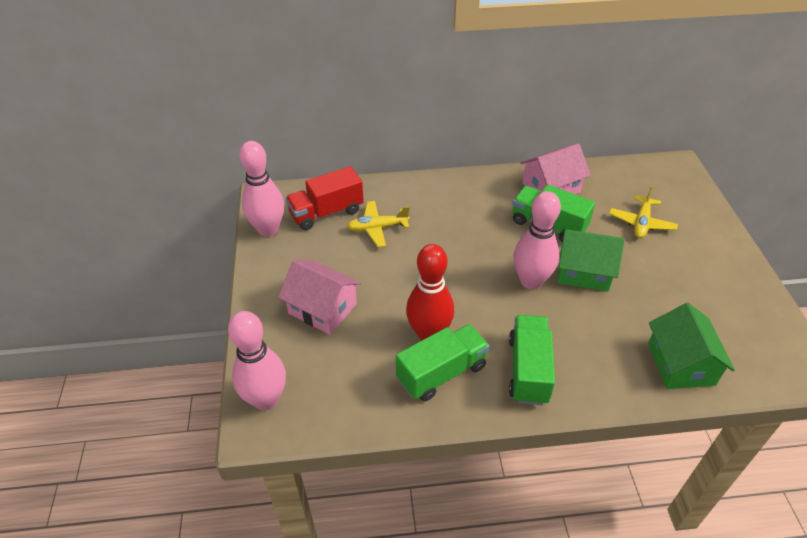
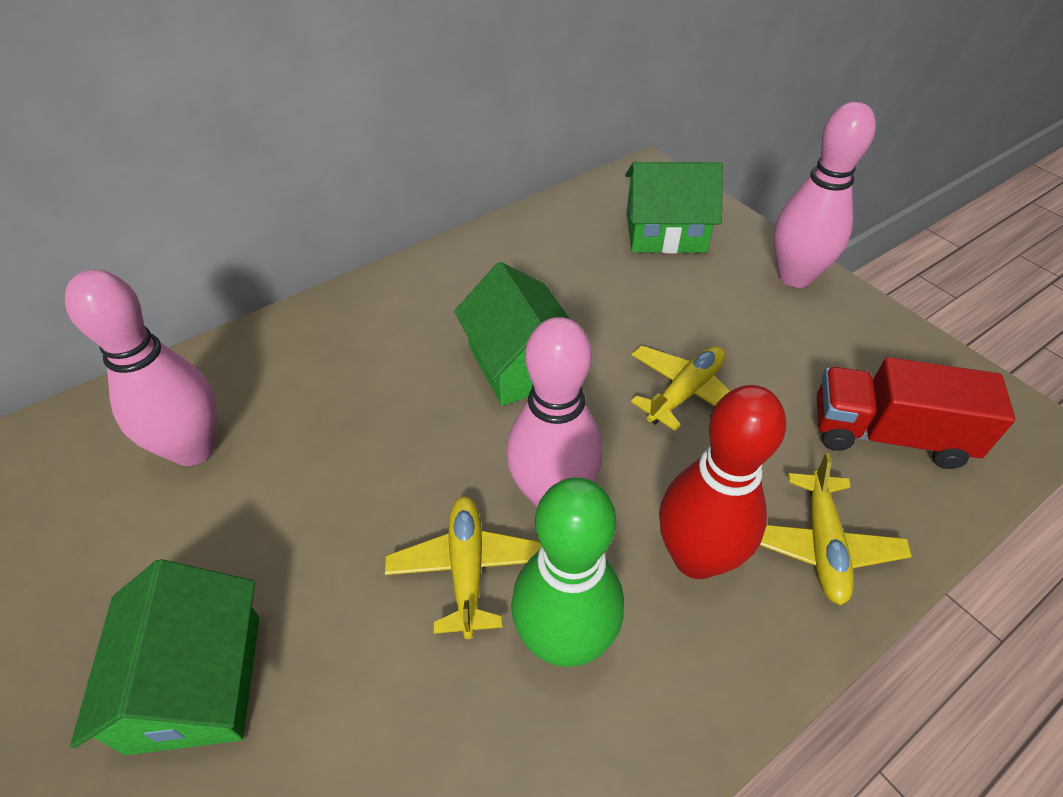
green bowling pin: 0 -> 1
green house: 2 -> 3
green truck: 3 -> 0
pink house: 2 -> 0
yellow plane: 2 -> 3

